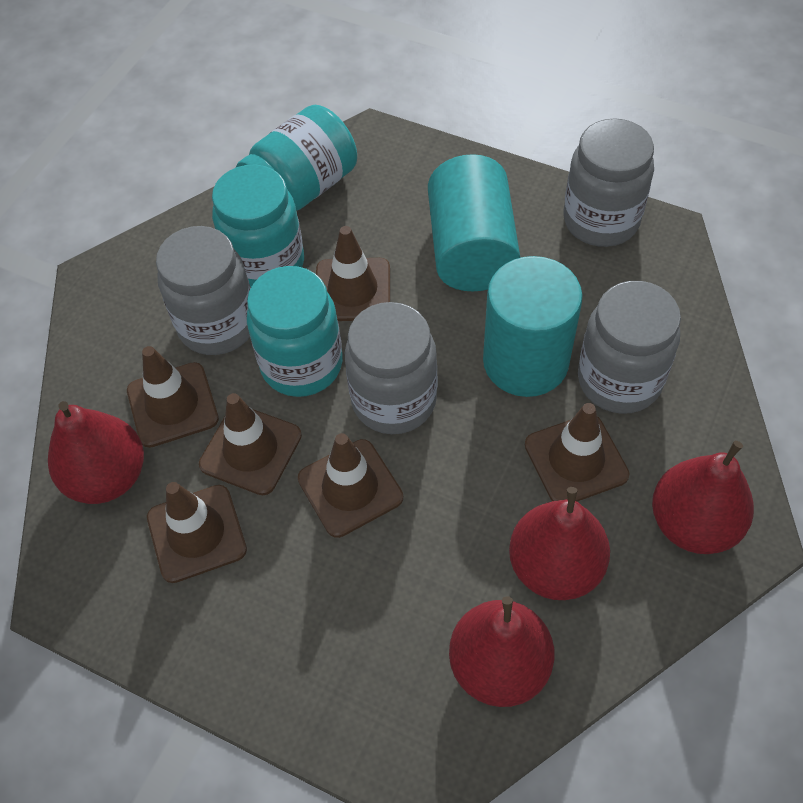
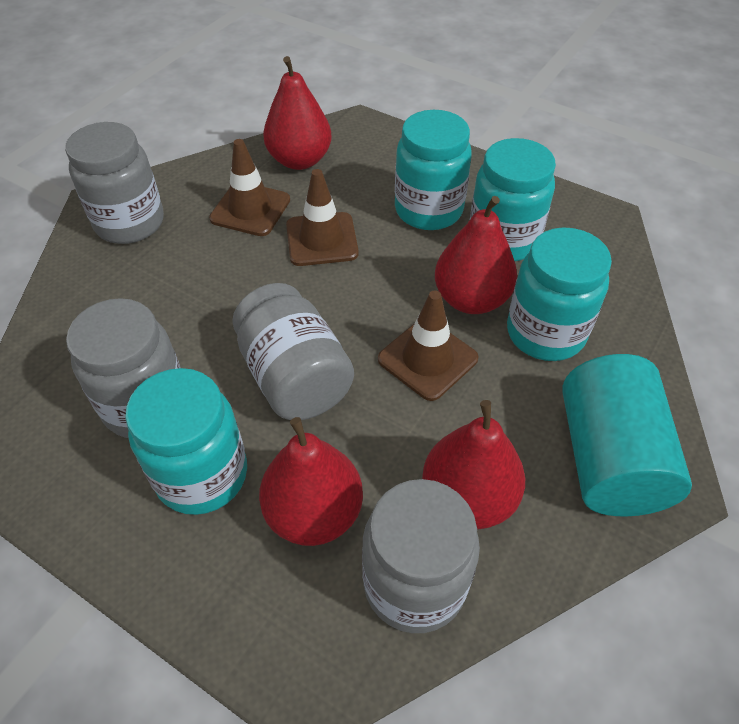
brown traffic cone: 6 -> 3
turquoise cylinder: 2 -> 1
turquoise jar: 3 -> 4

